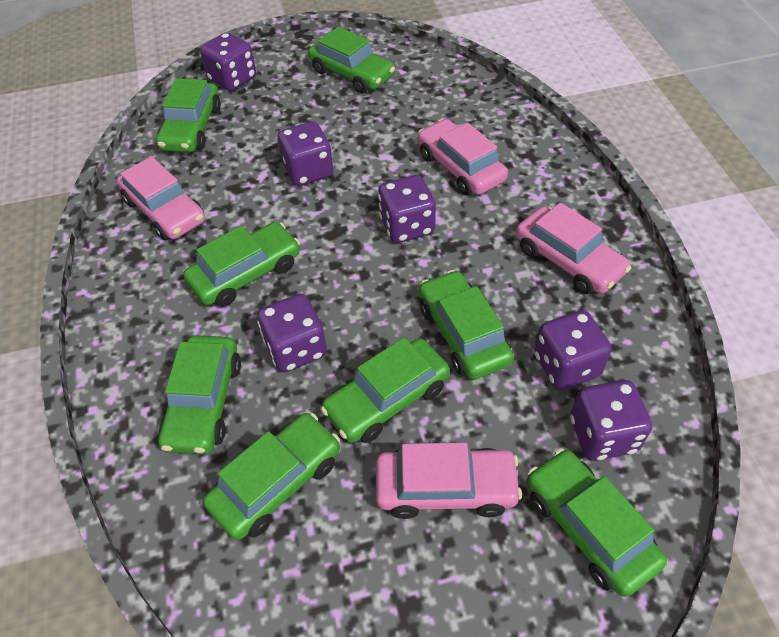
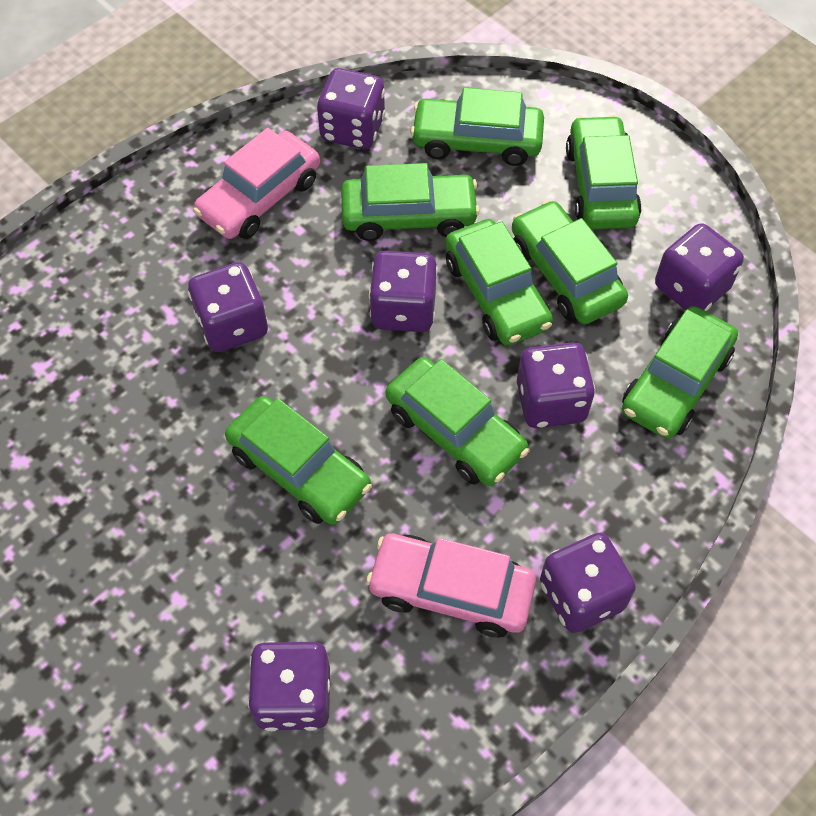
pink car: 4 -> 2
purple dice: 6 -> 7

